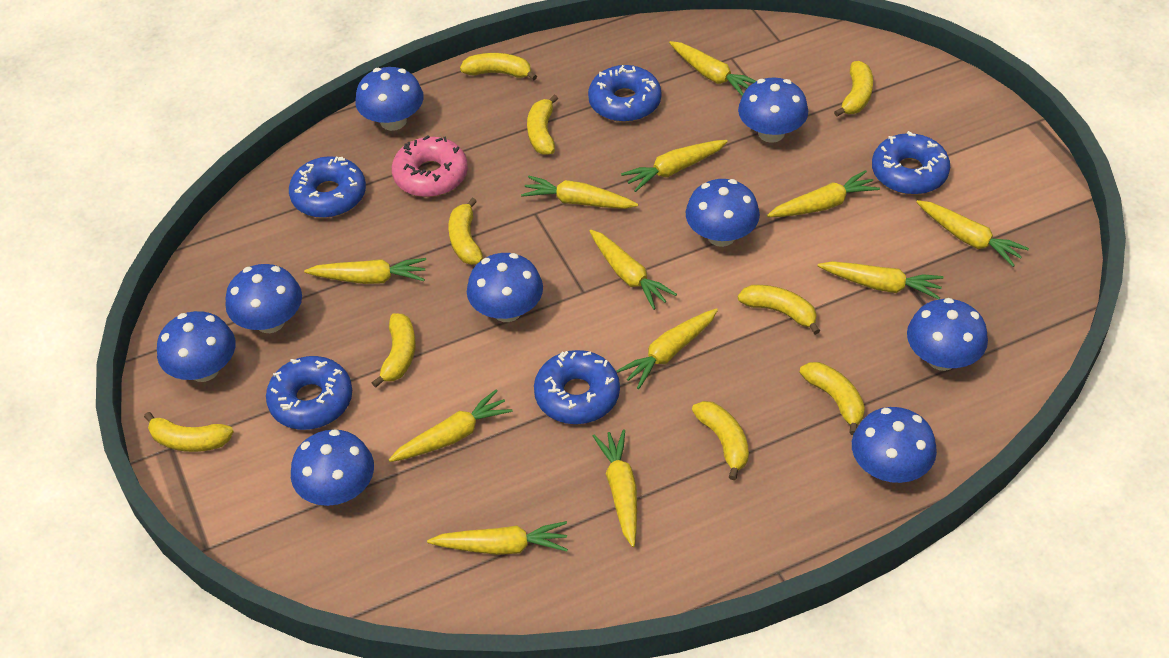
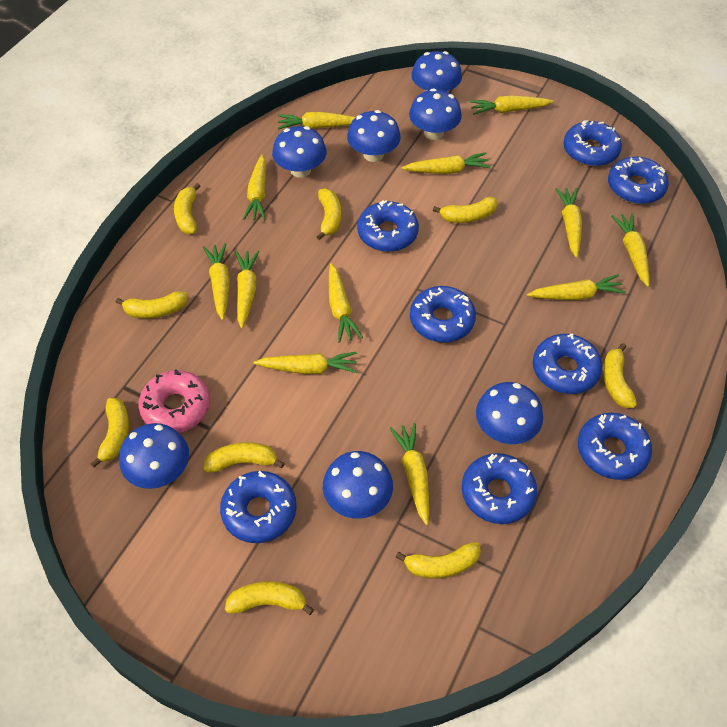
blue donut: 5 -> 8
blue mushroom: 9 -> 7

